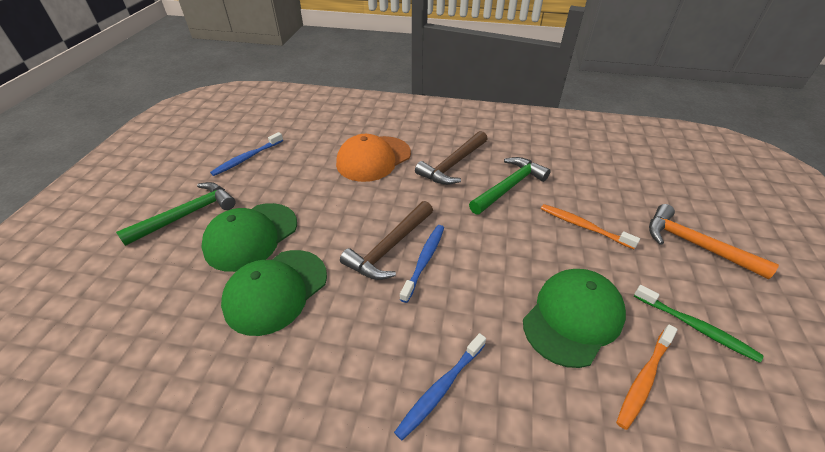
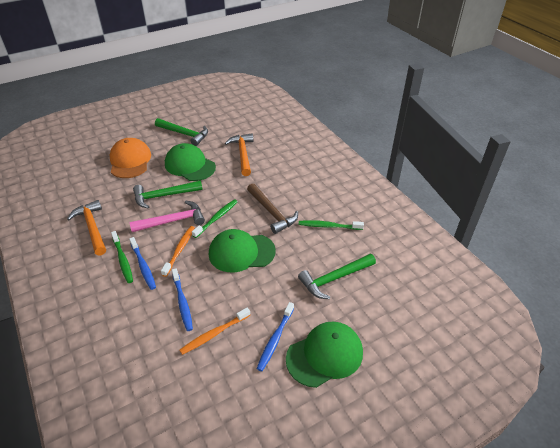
brown hammer: 2 -> 1
green hammer: 2 -> 3
green toothbrush: 1 -> 3
orange hammer: 1 -> 2
pink hammer: 0 -> 1

